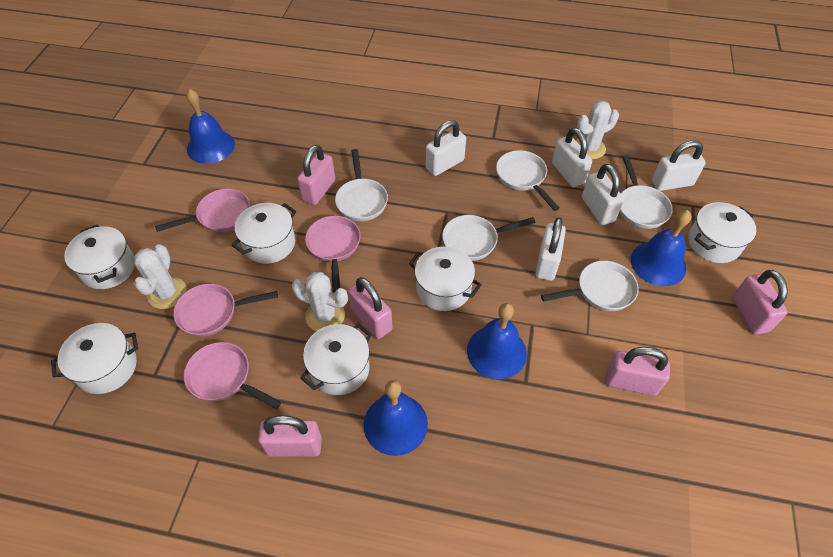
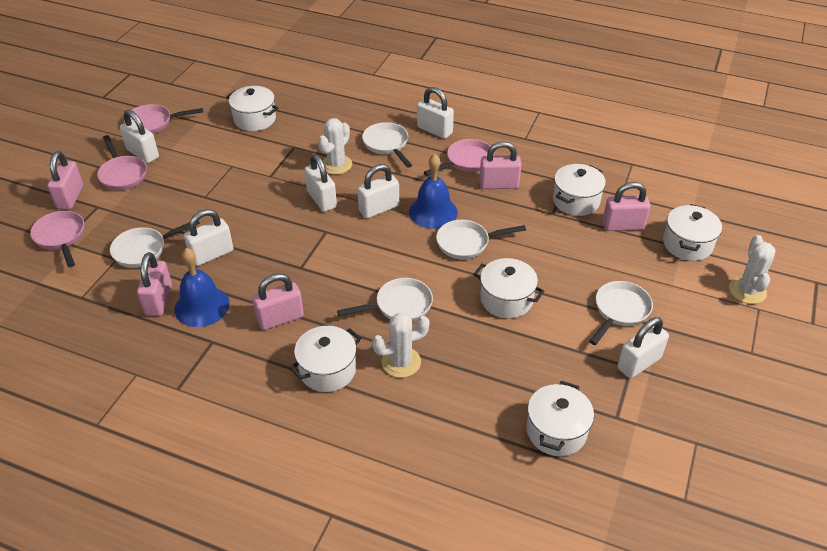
blue bell: 4 -> 2
white padlock: 5 -> 6

